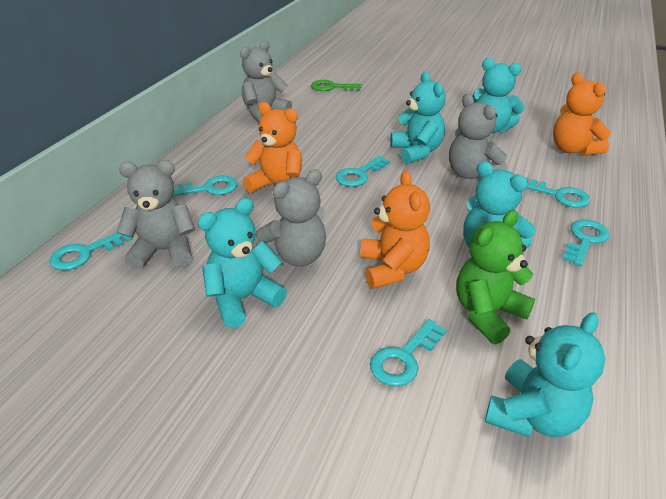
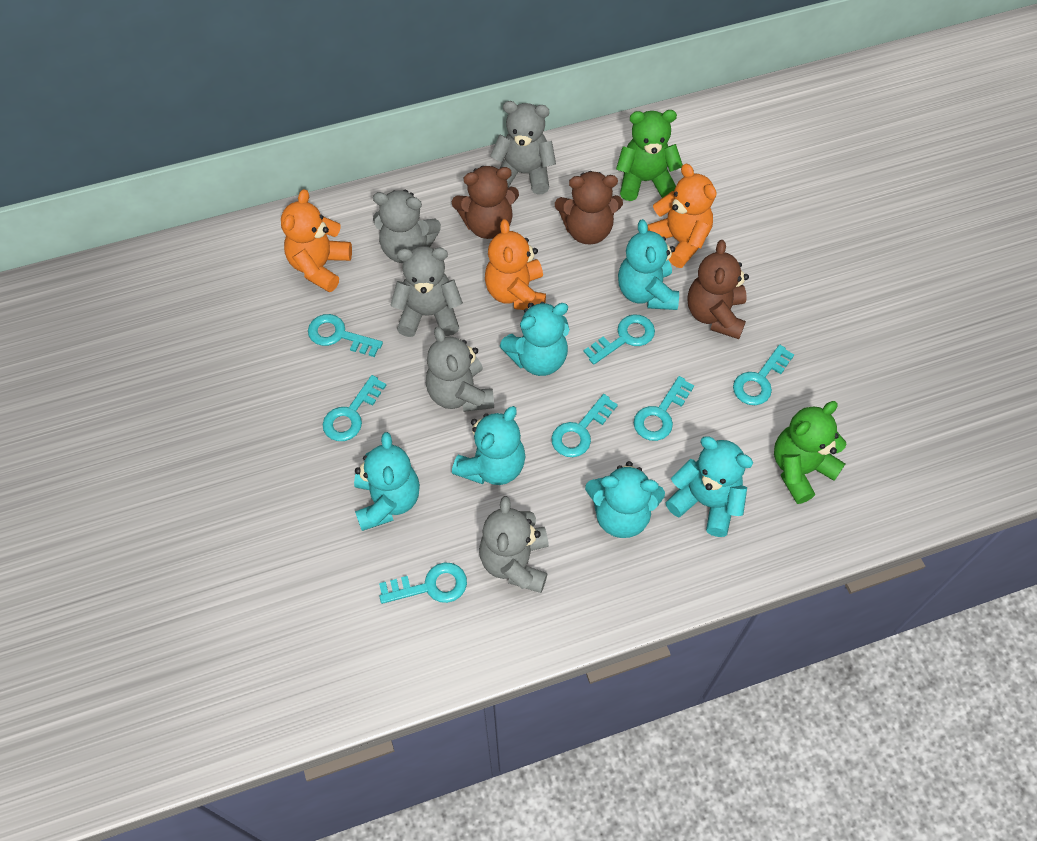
brown teddy bear: 0 -> 3
green key: 1 -> 0
green teddy bear: 1 -> 2
grey teddy bear: 4 -> 5
turquoise key: 6 -> 7
turquoise teddy bear: 5 -> 6

